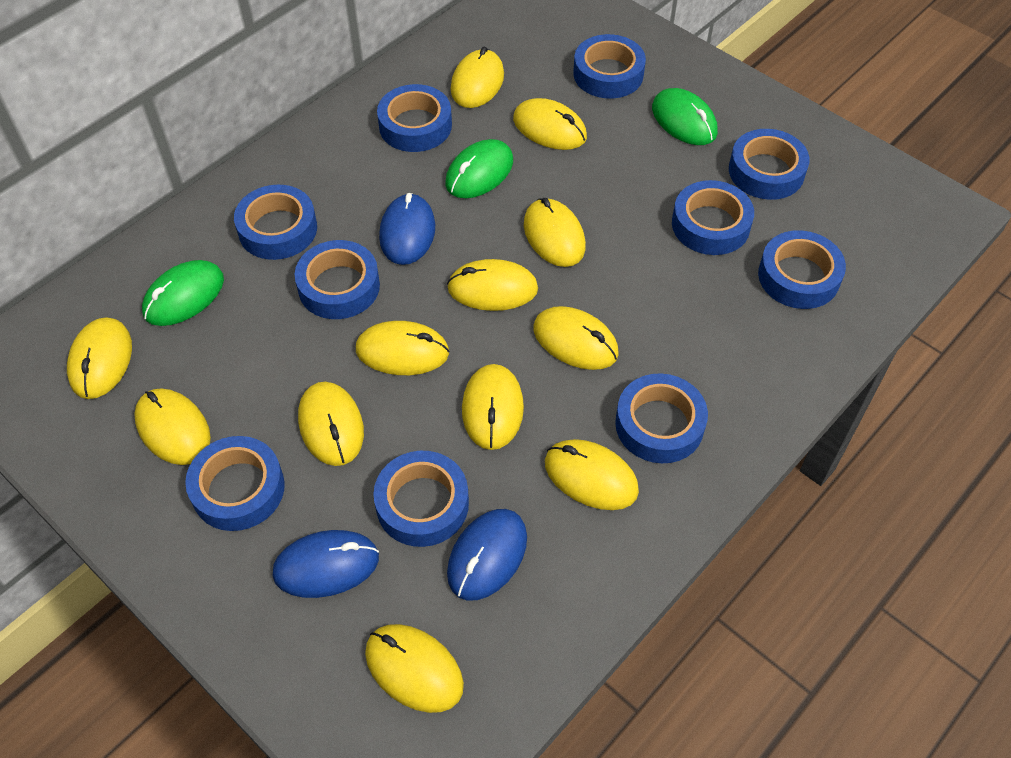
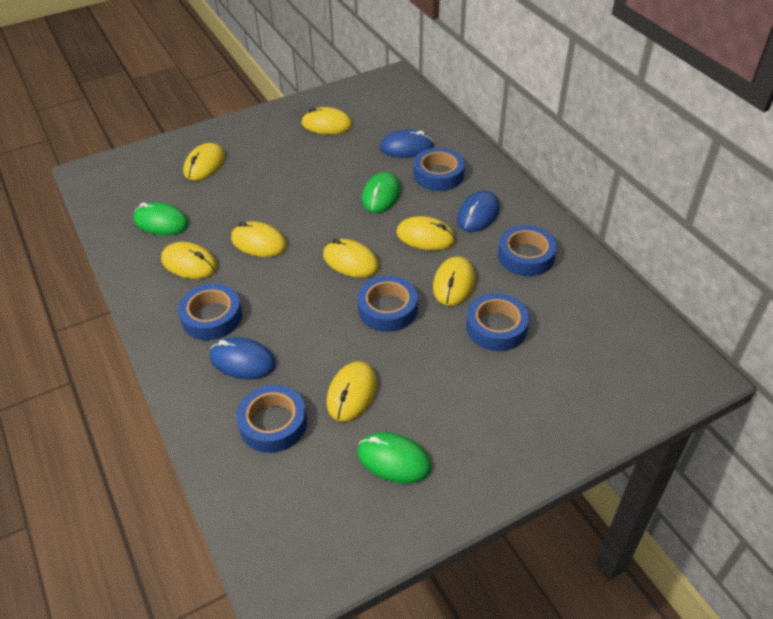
blue tape: 10 -> 6
yellow mouse: 12 -> 8

